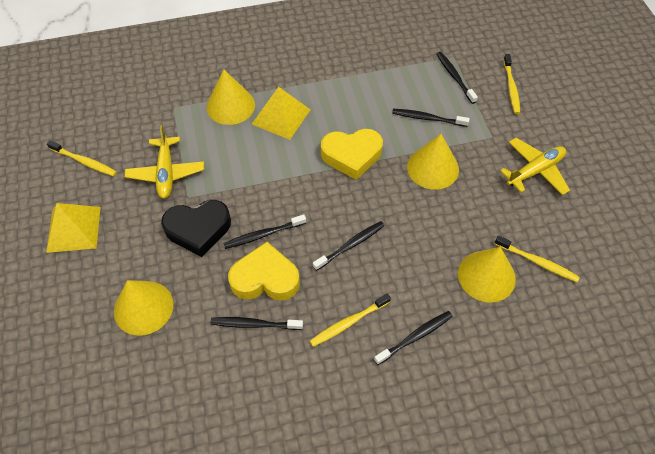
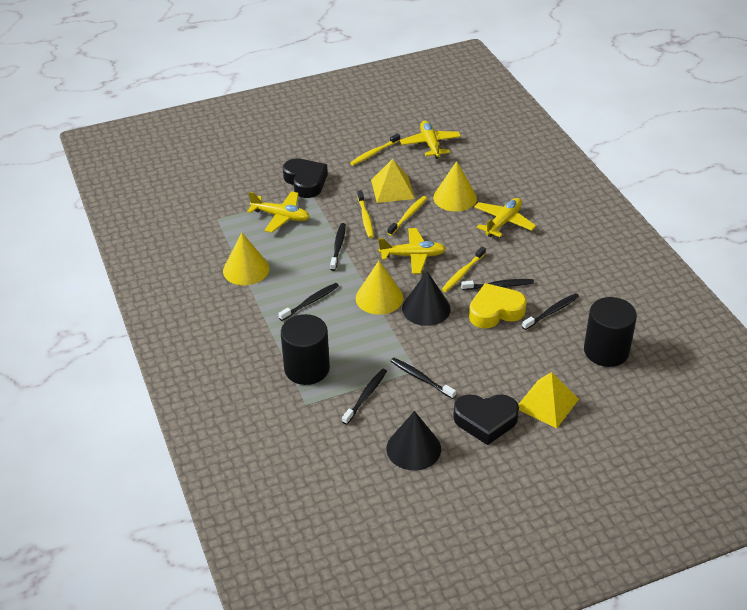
black cone: 0 -> 2
black cylinder: 0 -> 2
black heart: 1 -> 2
yellow cone: 4 -> 3
yellow heart: 2 -> 1
yellow plane: 2 -> 4

